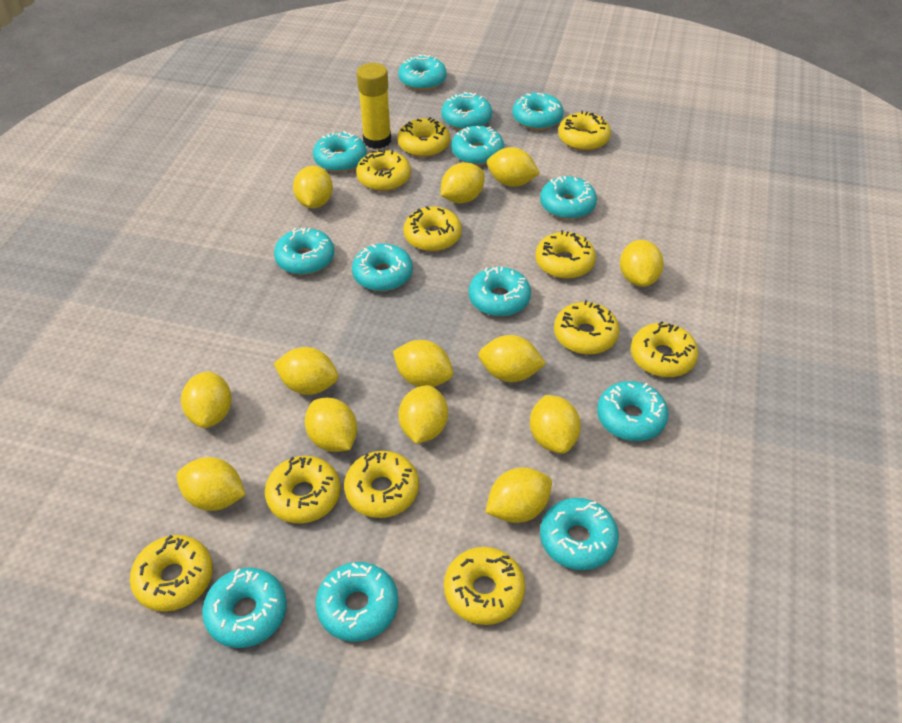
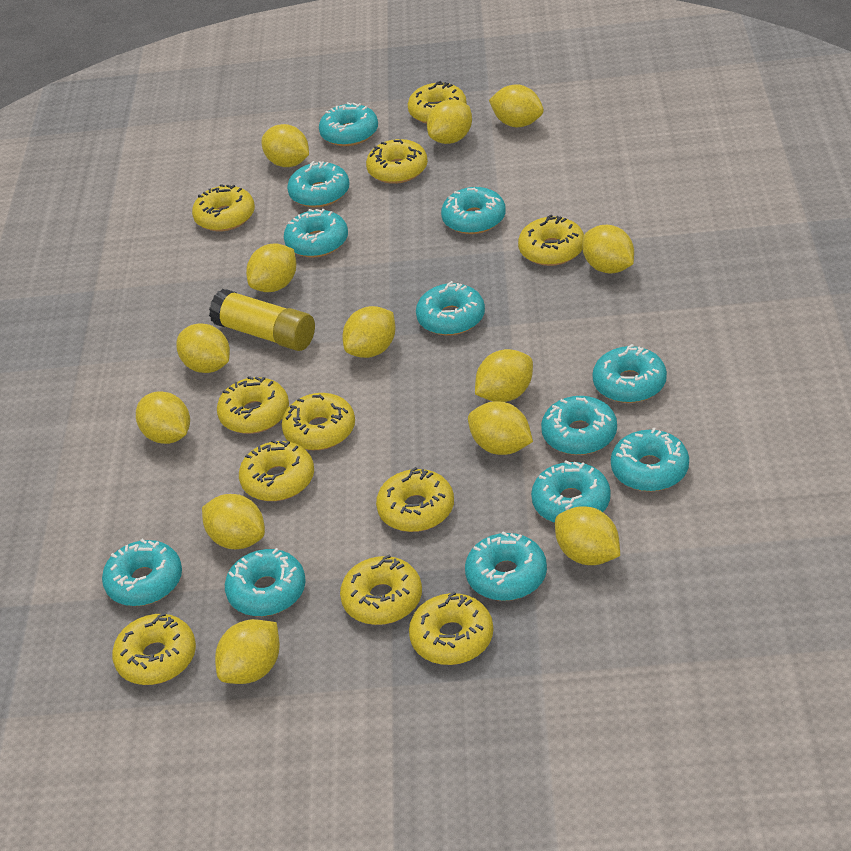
turquoise donut: 13 -> 12

